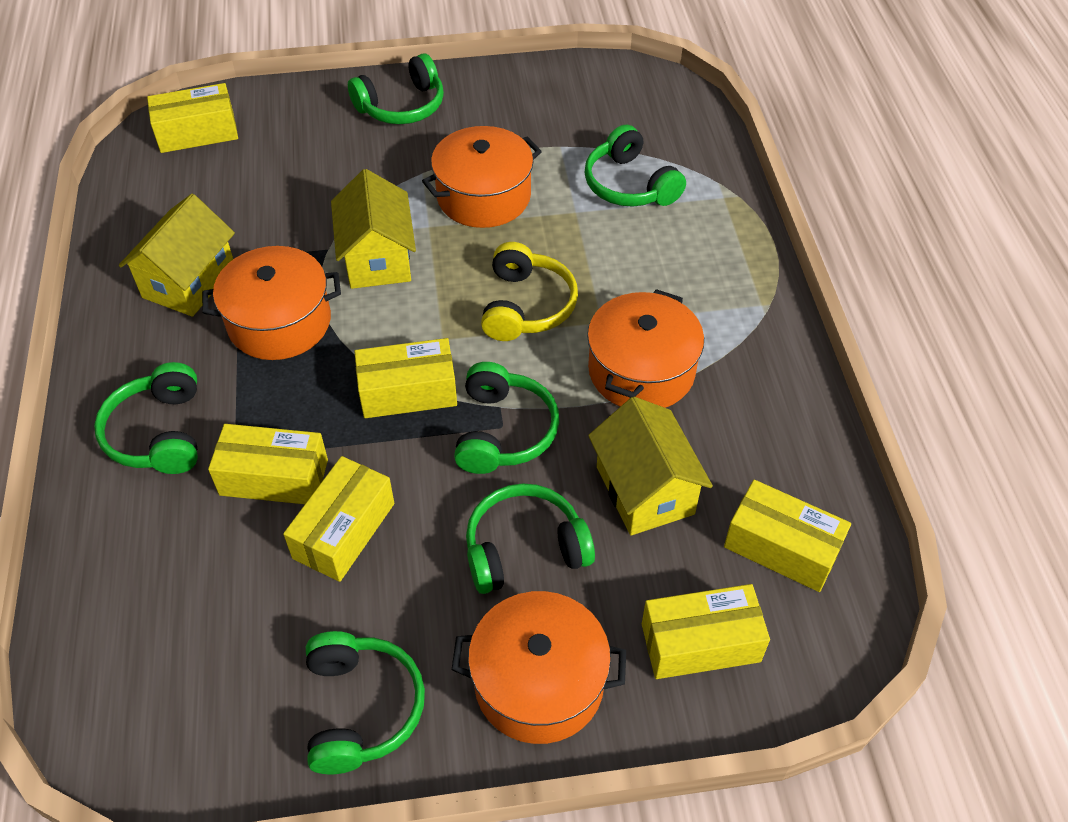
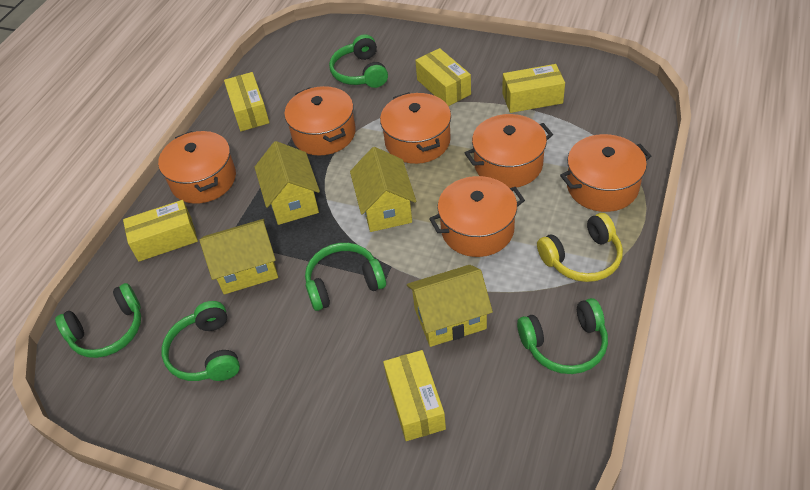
green headphones: 6 -> 5
orange pot: 4 -> 6
yellow box: 6 -> 5
yellow house: 3 -> 4

